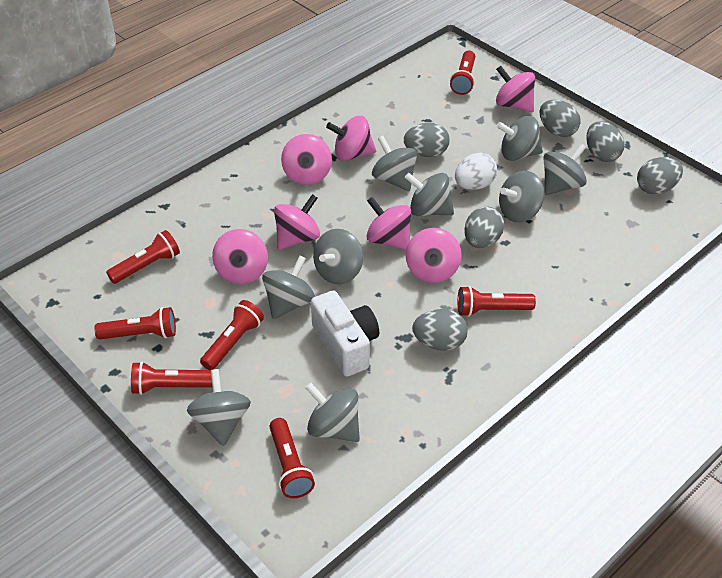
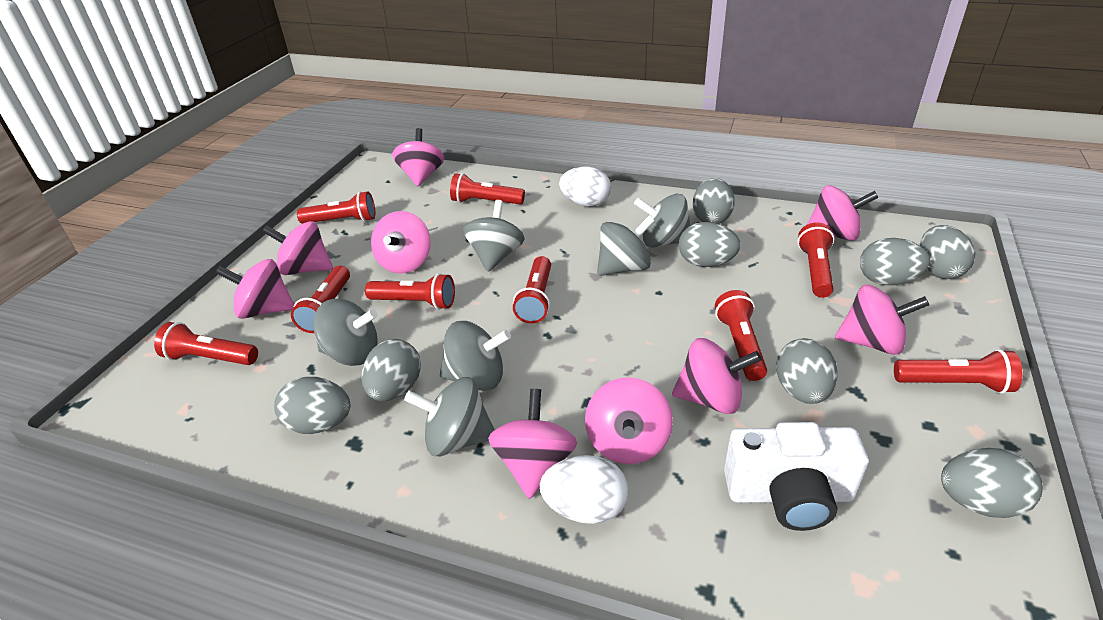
grey egg: 6 -> 8
grey spinning top: 9 -> 6
pink spinning top: 7 -> 9
red flashlight: 7 -> 9
white egg: 1 -> 2

